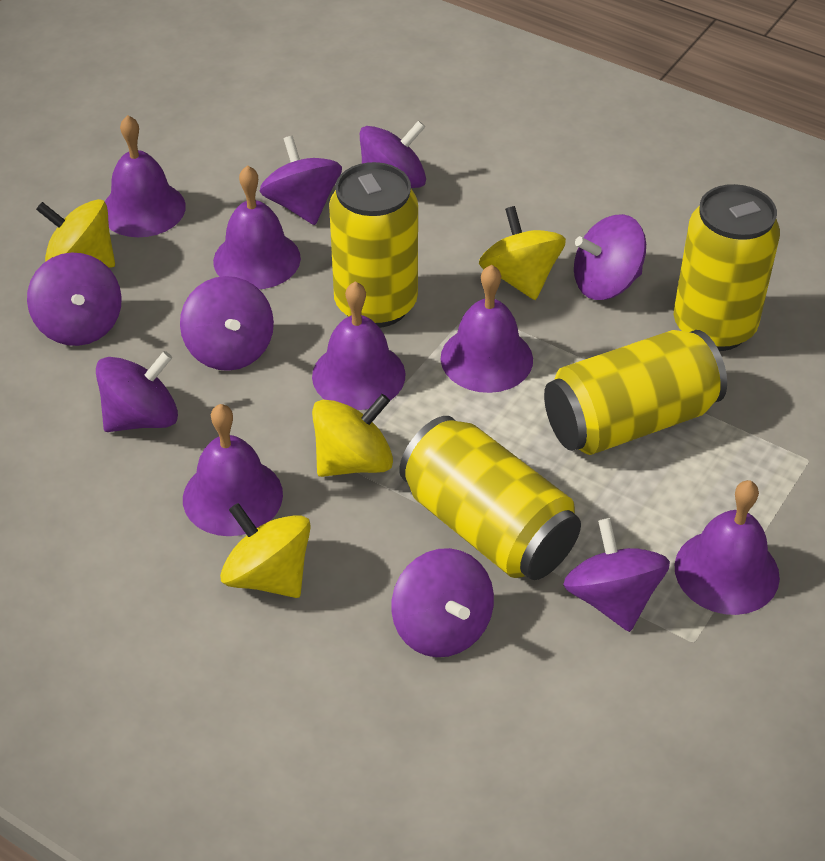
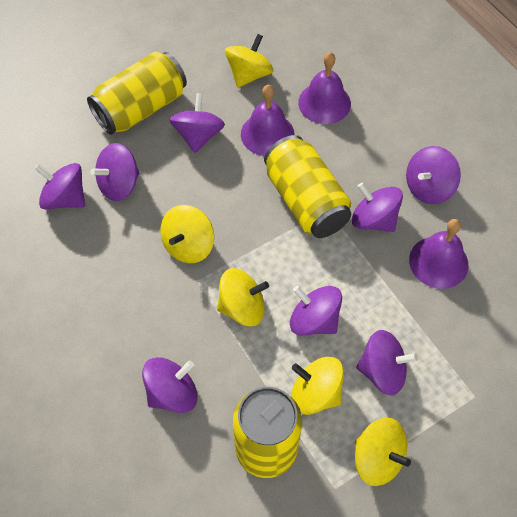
purple bell: 6 -> 3
yellow can: 4 -> 3
yellow spinning top: 4 -> 5

